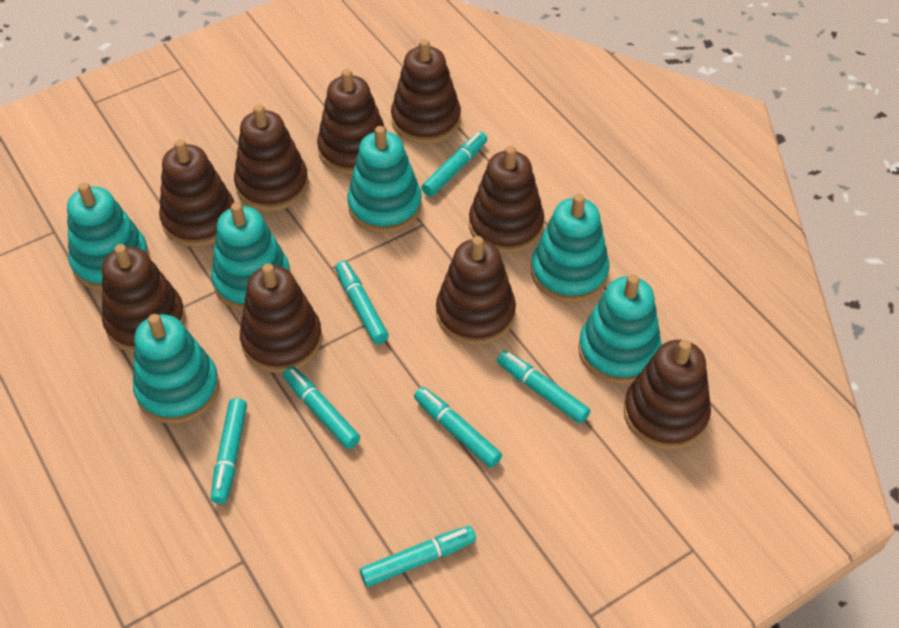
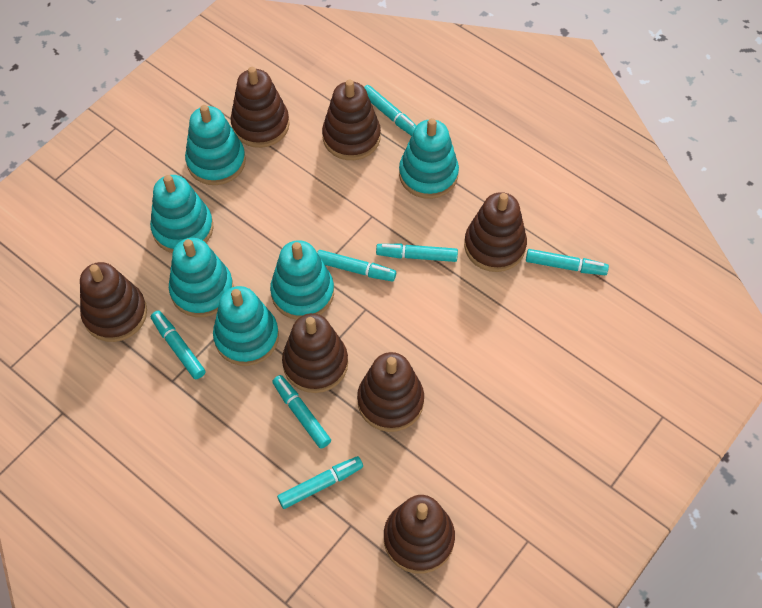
brown stacking toy: 9 -> 7

